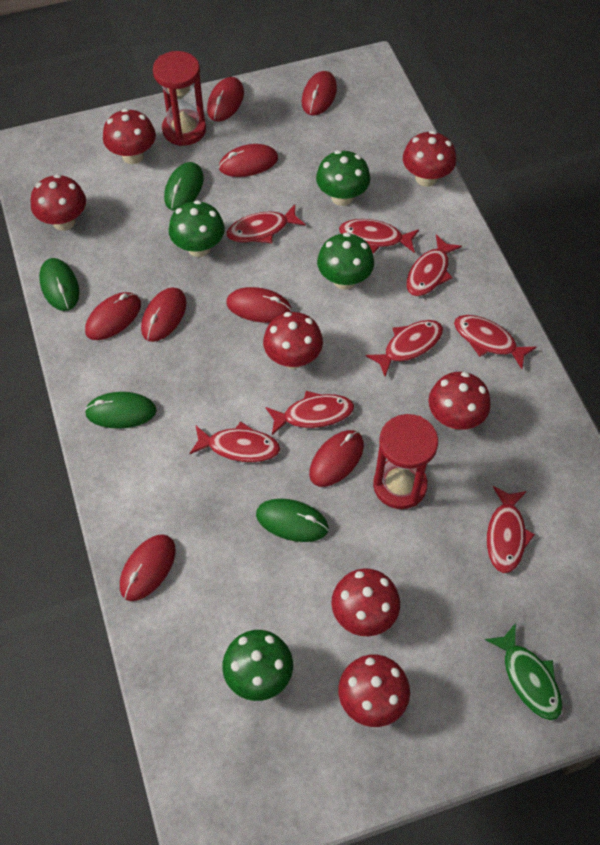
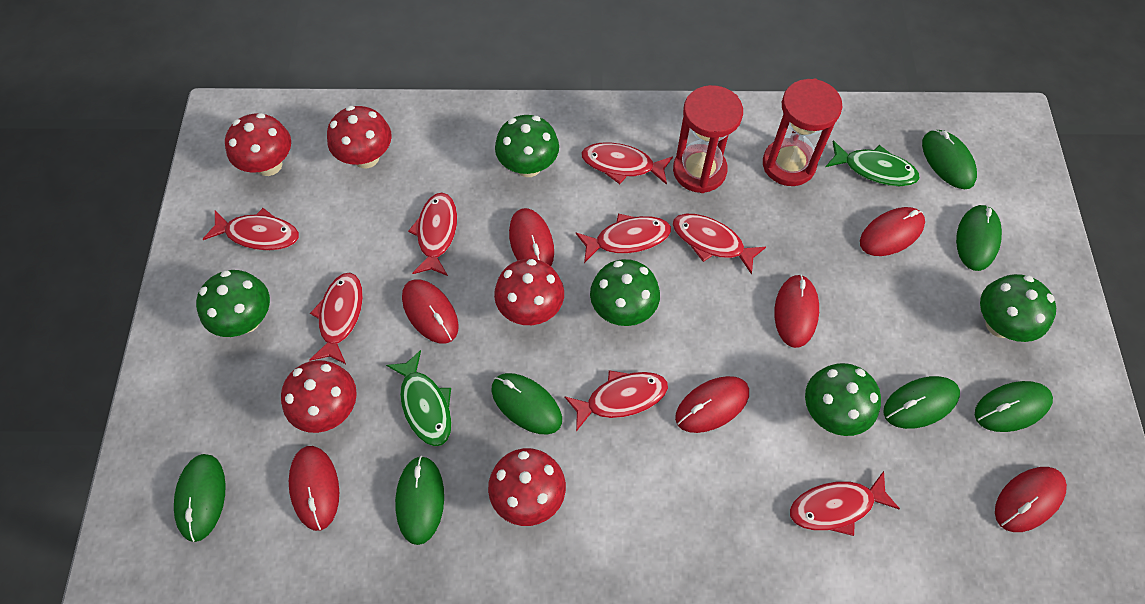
green fish: 1 -> 2
green mouse: 4 -> 7
green mushroom: 4 -> 5
red mouse: 8 -> 7
red mushroom: 7 -> 5

